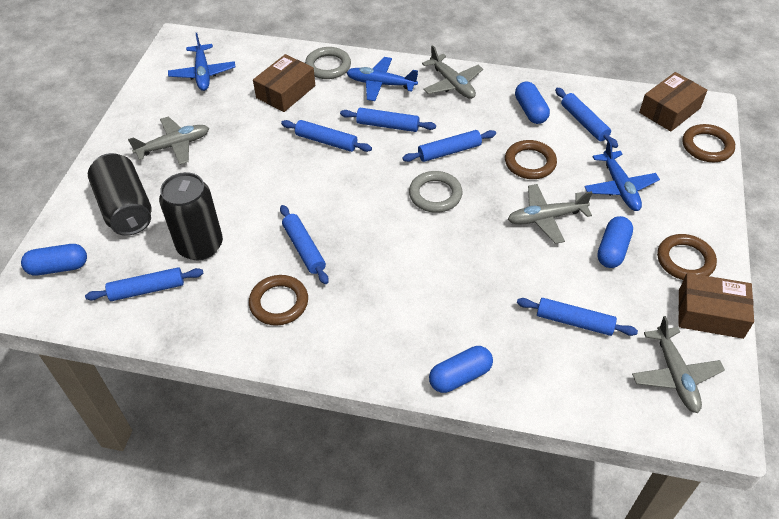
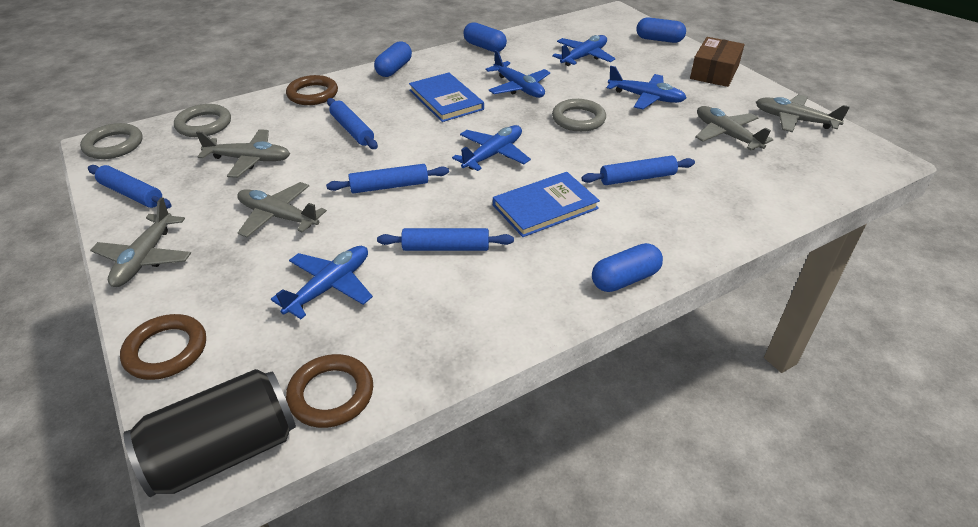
black can: 2 -> 1
blue book: 0 -> 2
blue plane: 3 -> 5
blue rolling pin: 7 -> 5
brown box: 3 -> 1
brown ring: 4 -> 3
grey plane: 4 -> 5
grey ring: 2 -> 3

